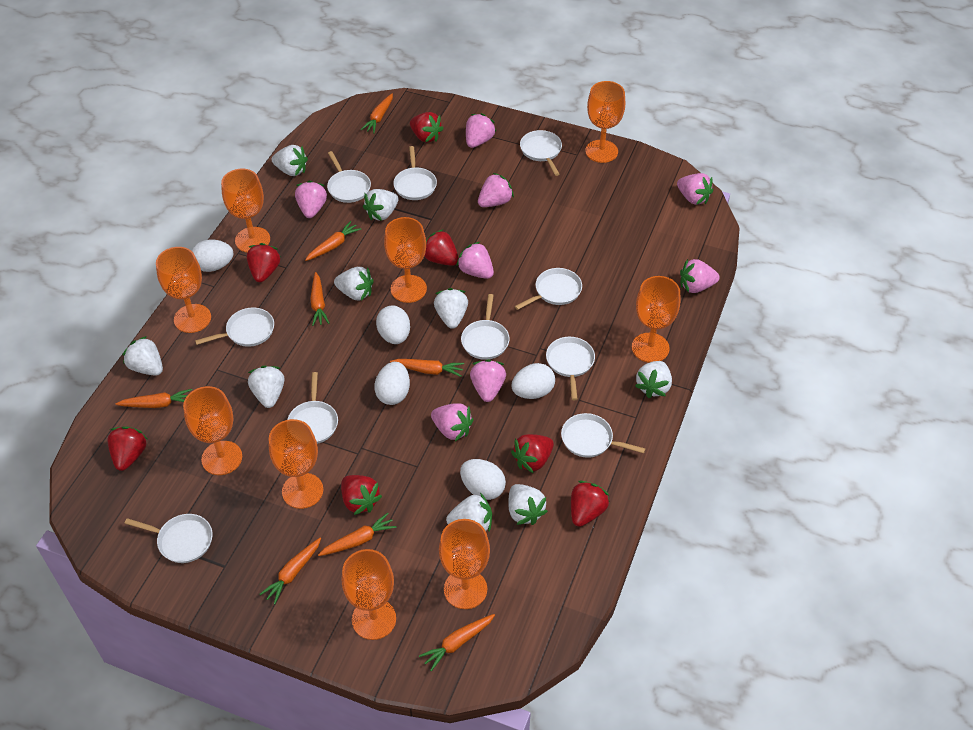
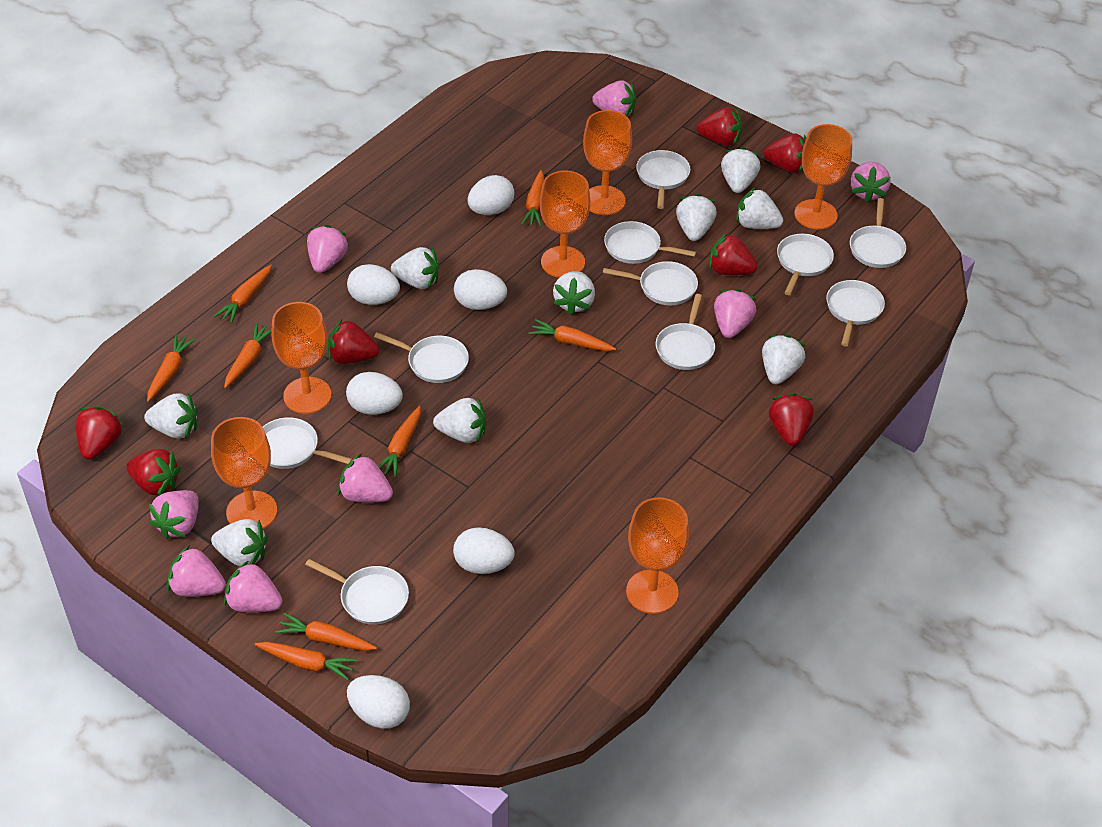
orange goblet: 9 -> 6
white egg: 5 -> 6

